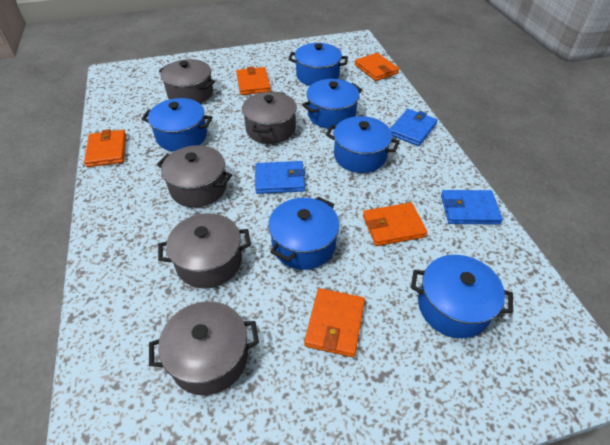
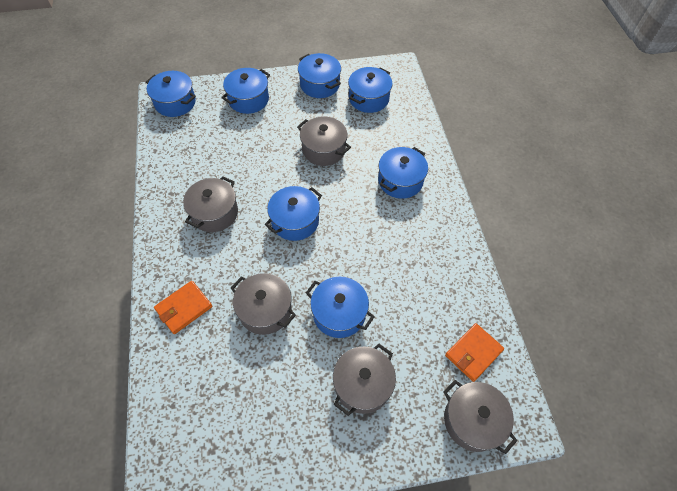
blue pot: 6 -> 7
blue wallet: 3 -> 0
orange wallet: 5 -> 2

